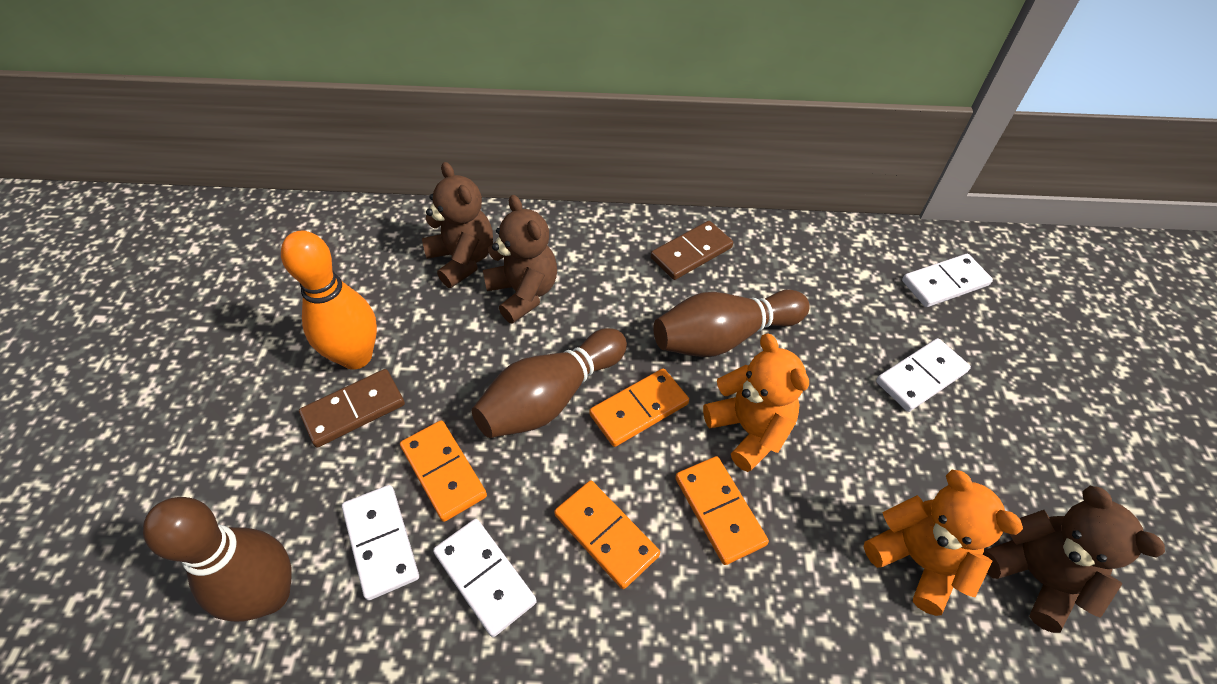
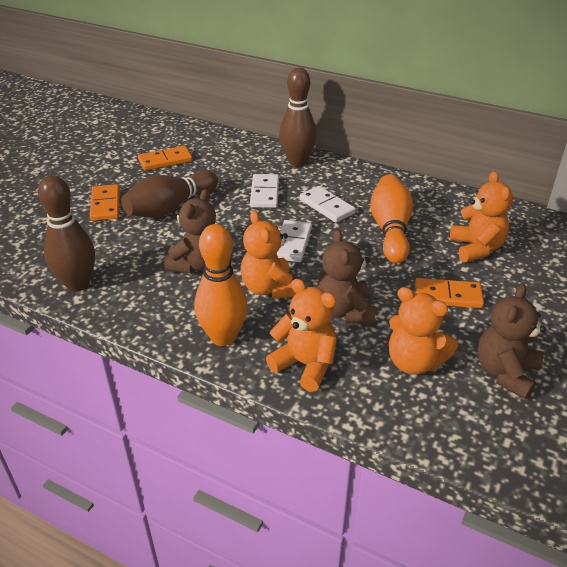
brown domino: 2 -> 0
orange bowling pin: 1 -> 2
orange domino: 4 -> 3
orange teddy bear: 2 -> 4
white domino: 4 -> 3

